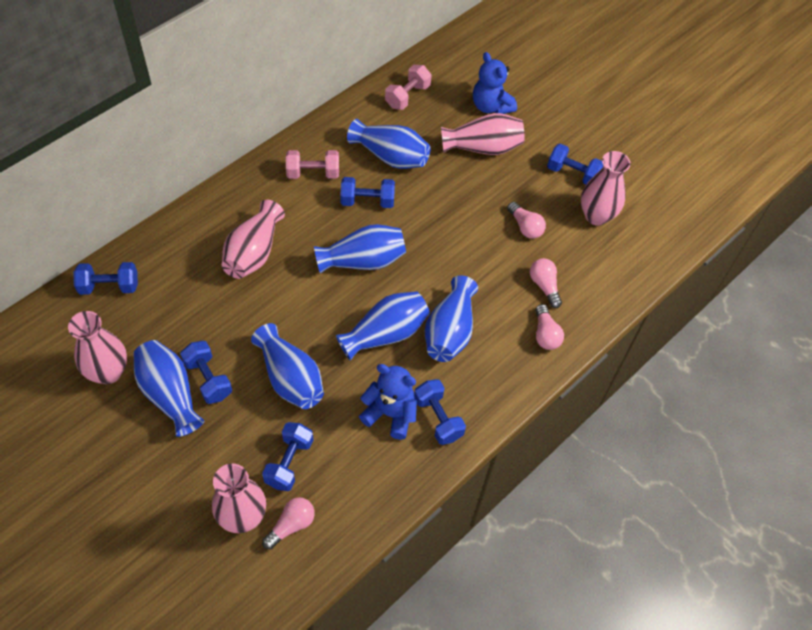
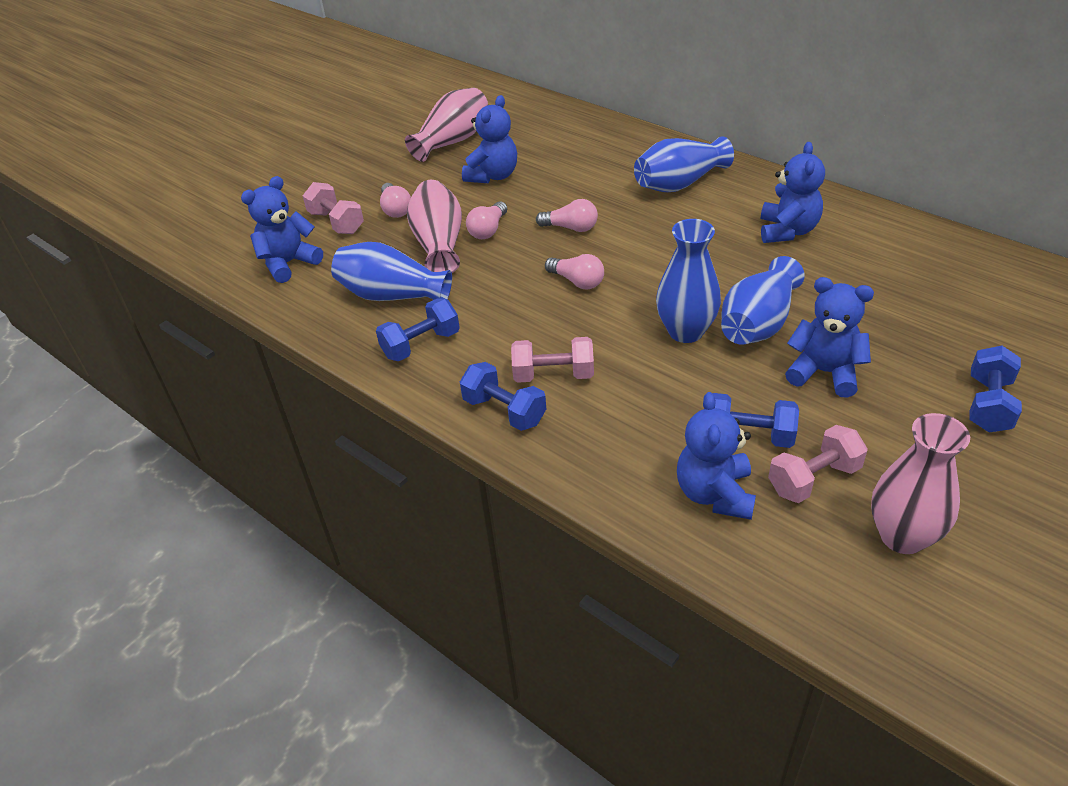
blue dumbbell: 6 -> 4
blue teddy bear: 2 -> 5
blue vase: 6 -> 4
pink dumbbell: 2 -> 3
pink vase: 5 -> 3

